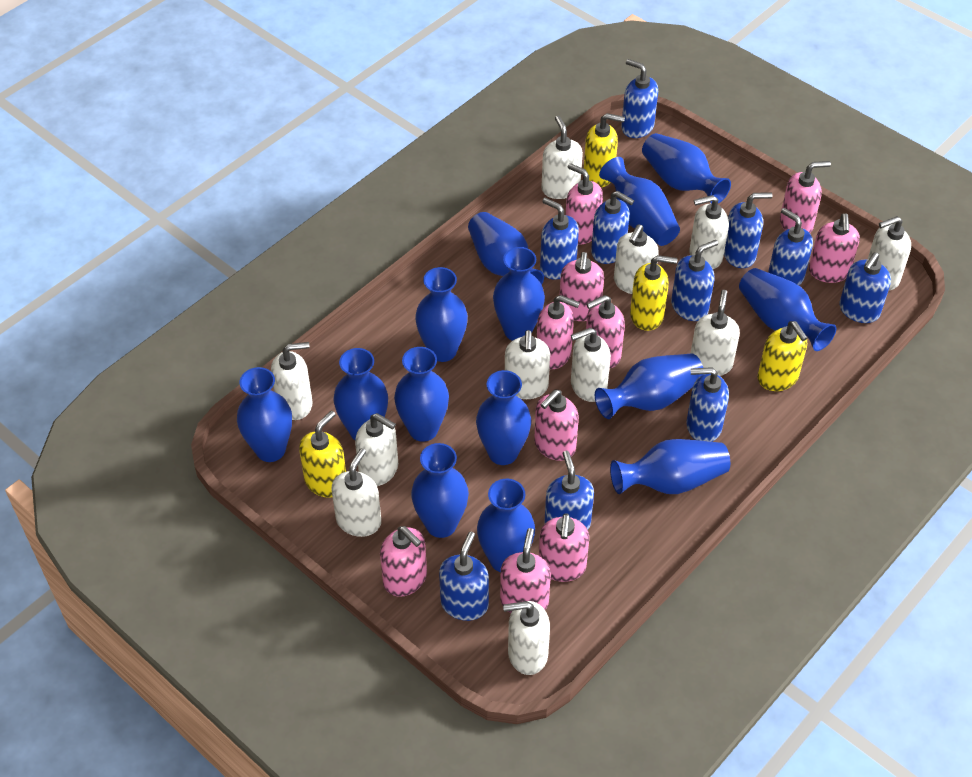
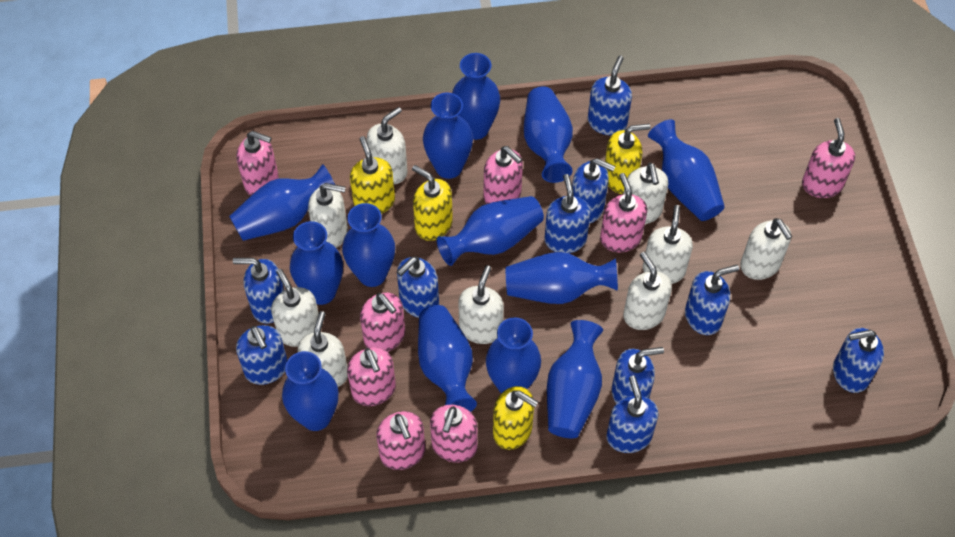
blue vase: 14 -> 13
pink soap dispenser: 10 -> 8
white soap dispenser: 11 -> 9

